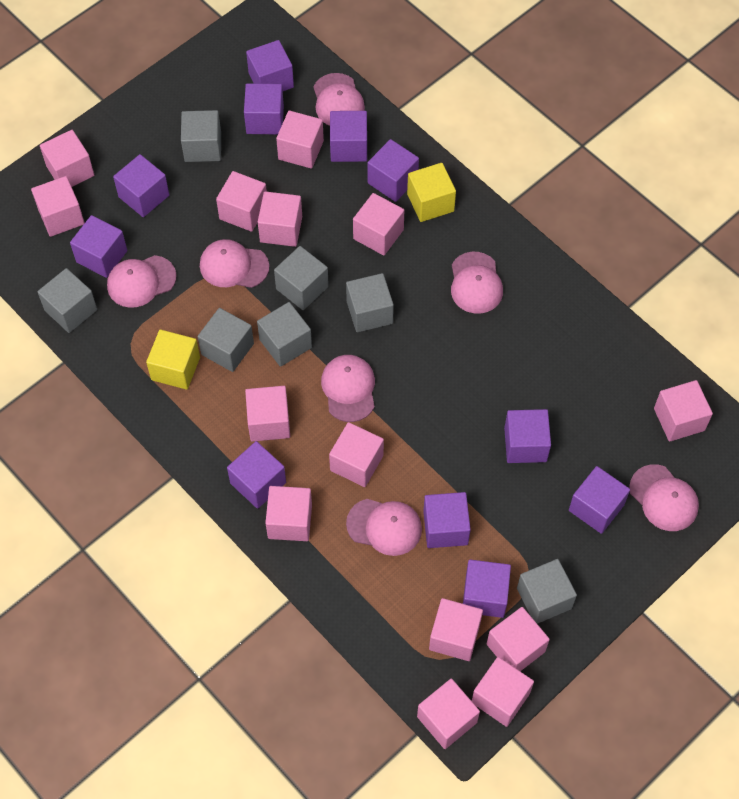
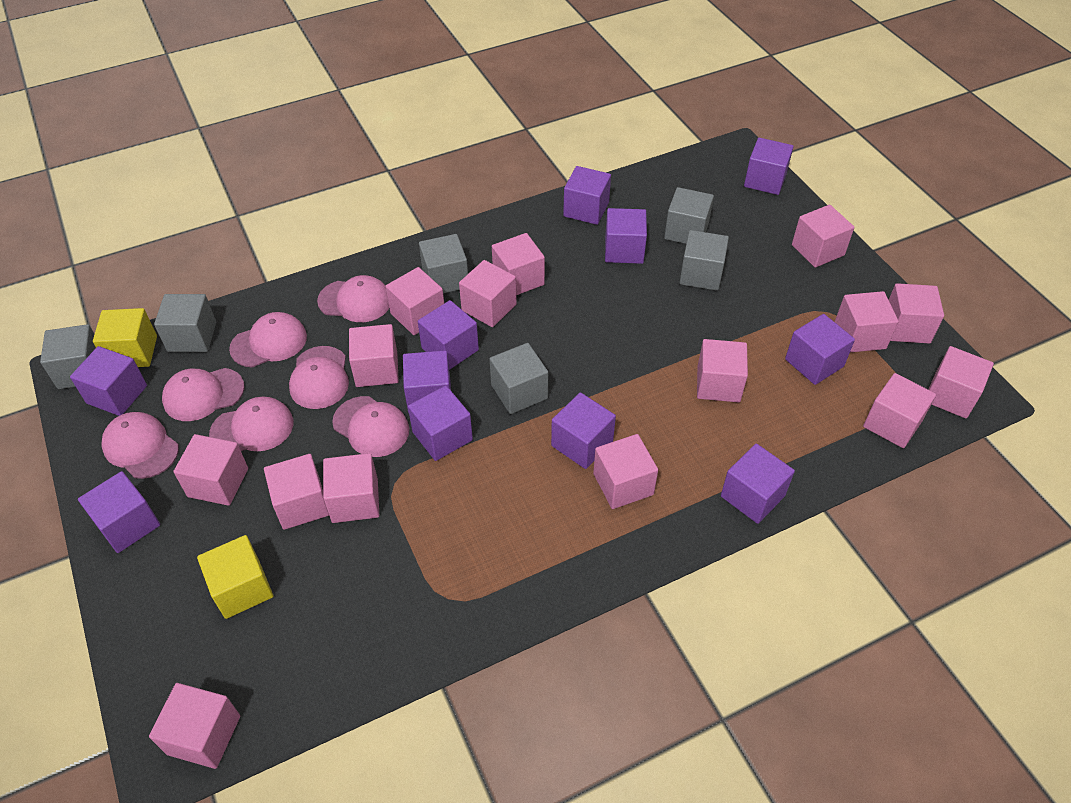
grey cube: 7 -> 6
pink cube: 14 -> 15

